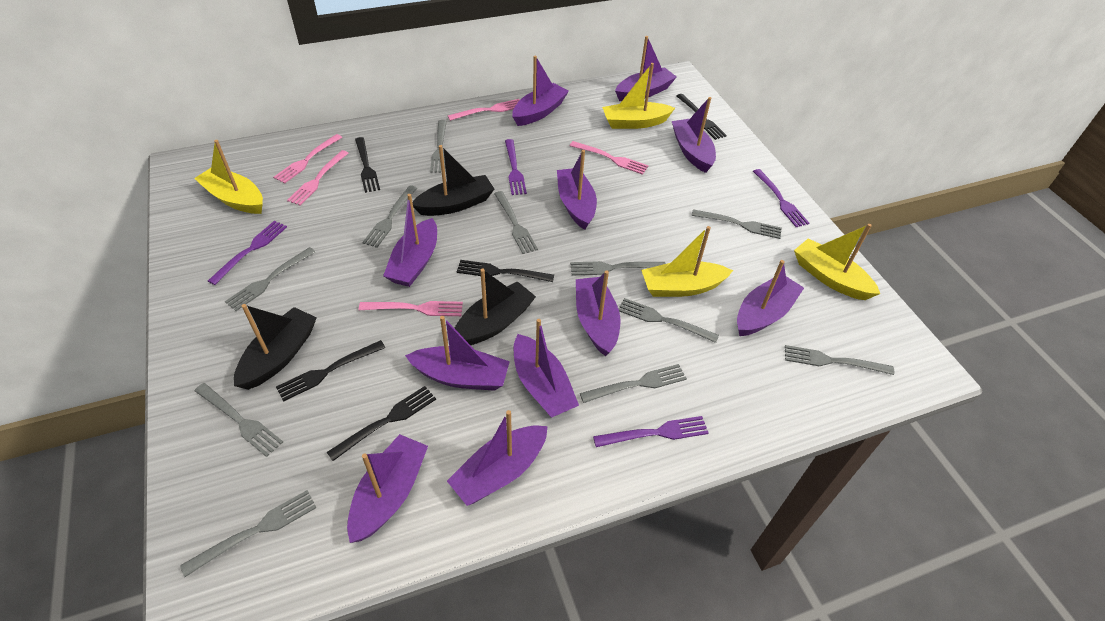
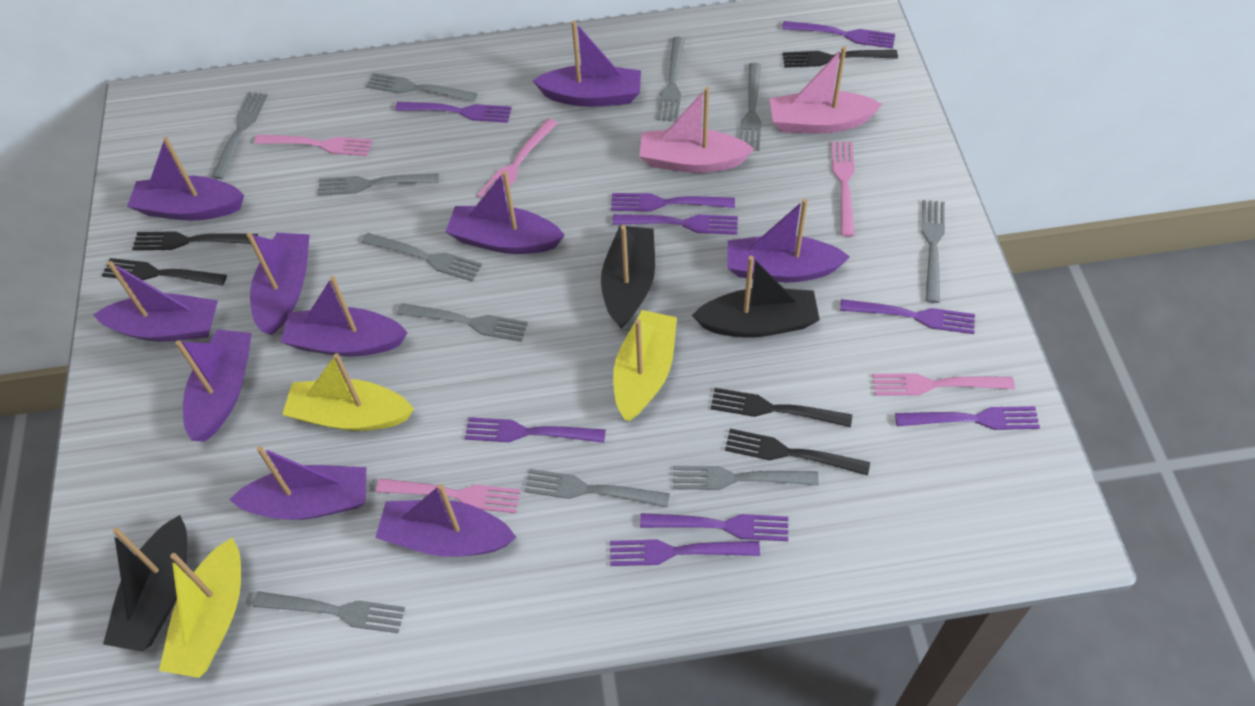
pink boat: 0 -> 2
purple boat: 11 -> 10
purple fork: 4 -> 9
yellow boat: 4 -> 3

